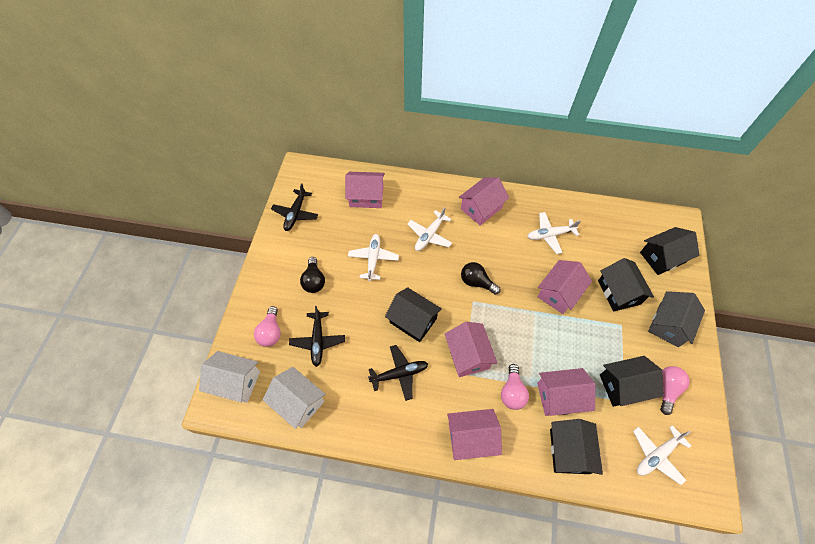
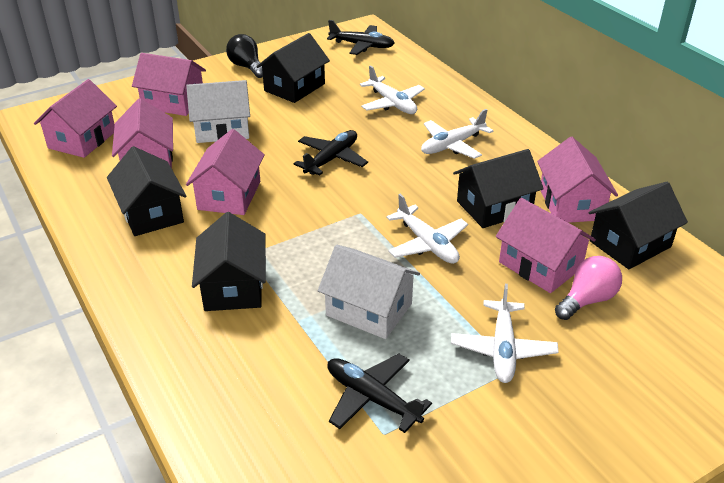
black light bulb: 2 -> 1
grey house: 1 -> 0
pink light bulb: 3 -> 1

